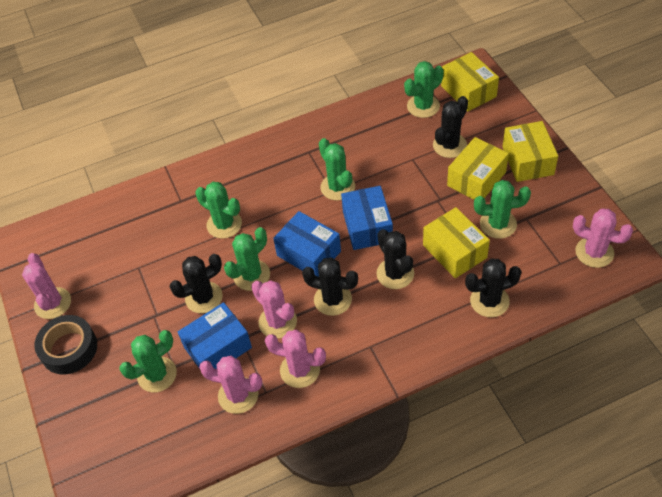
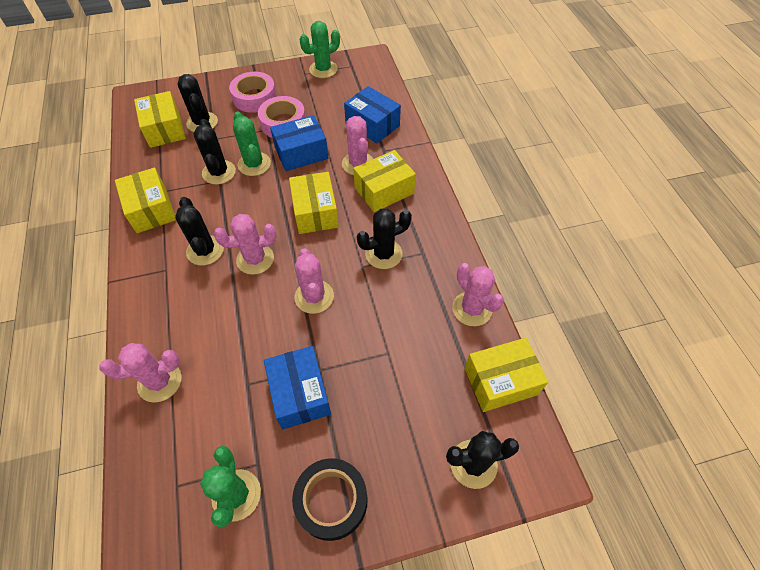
green cactus: 6 -> 3
pink tape: 0 -> 2
yellow box: 4 -> 5

